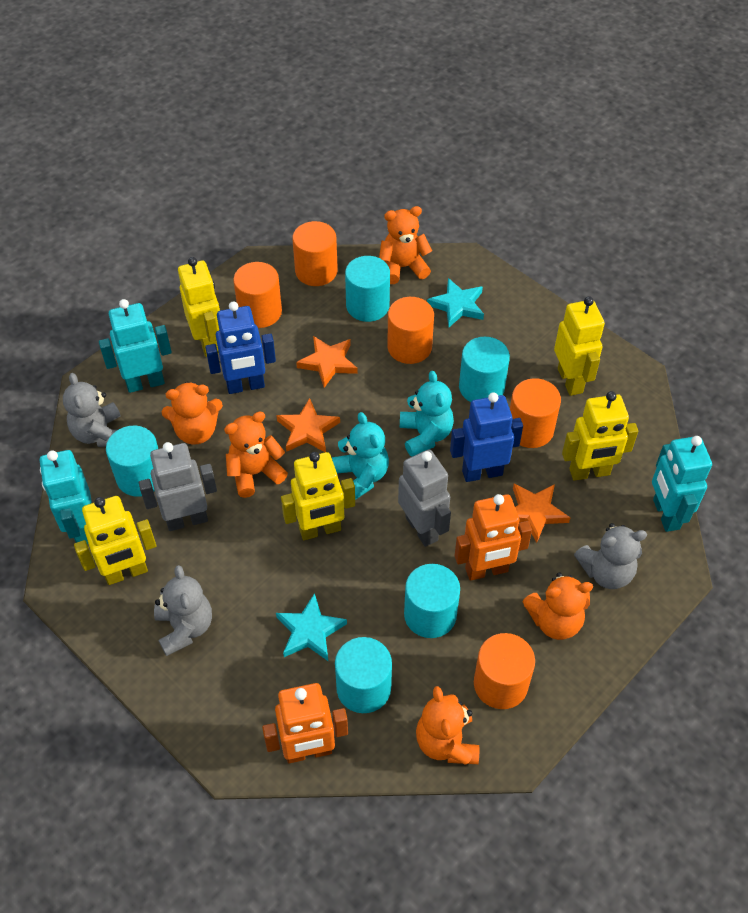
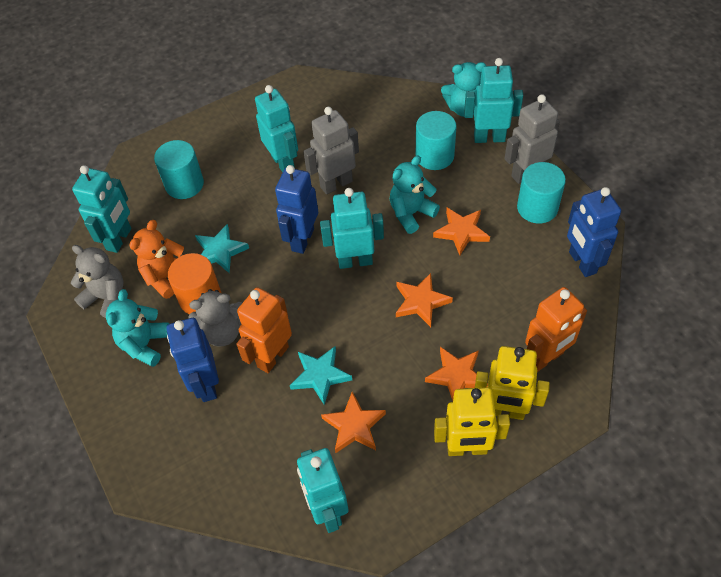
blue robot: 2 -> 3
grey teddy bear: 3 -> 2
orange cylinder: 5 -> 1
orange star: 3 -> 4
orange teddy bear: 5 -> 1
turquoise cylinder: 5 -> 3
turquoise robot: 3 -> 5
turquoise teddy bear: 2 -> 3
yellow robot: 5 -> 2

